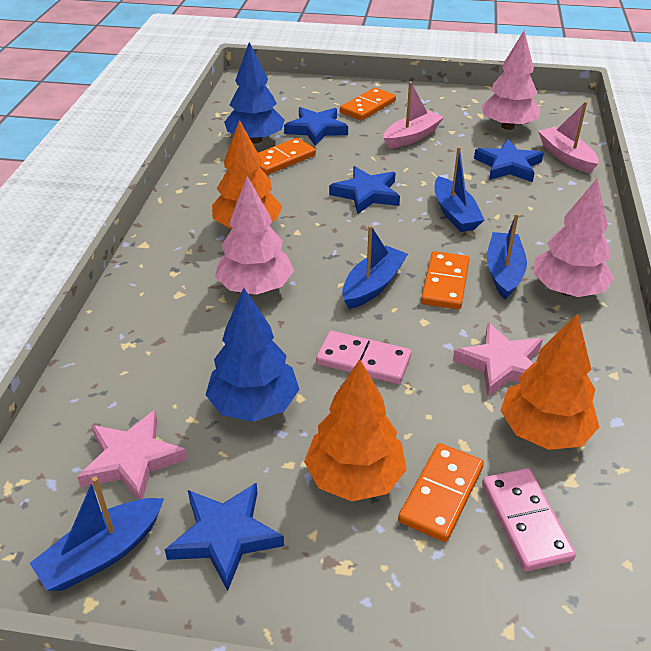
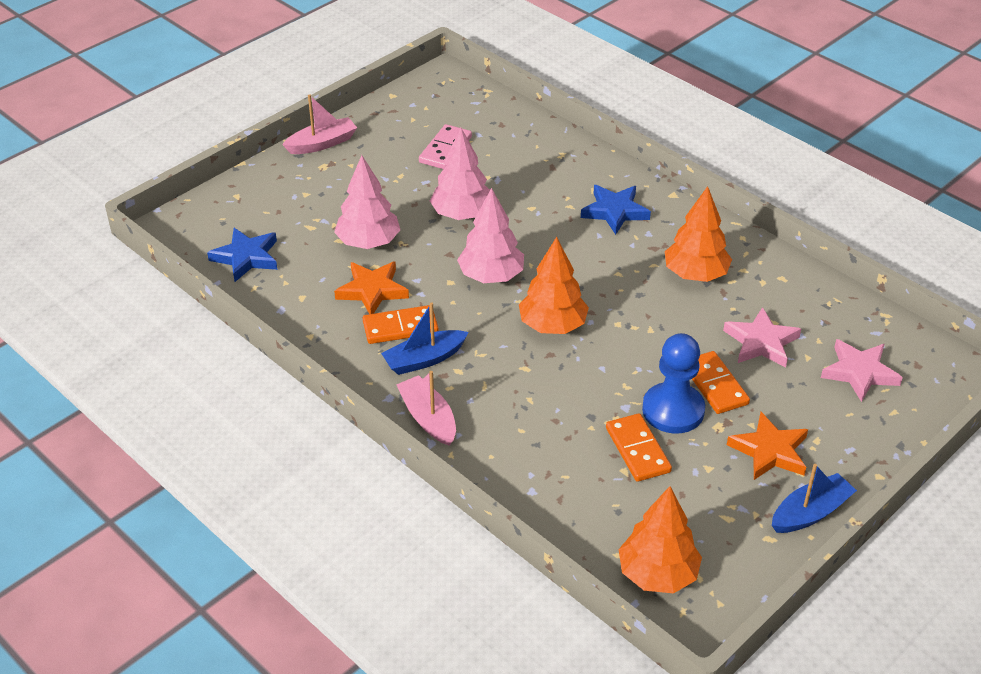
blue boat: 4 -> 2
blue pawn: 0 -> 1
blue star: 4 -> 2
blue tree: 2 -> 0
orange domino: 4 -> 3
orange star: 0 -> 2
pink domino: 2 -> 1

